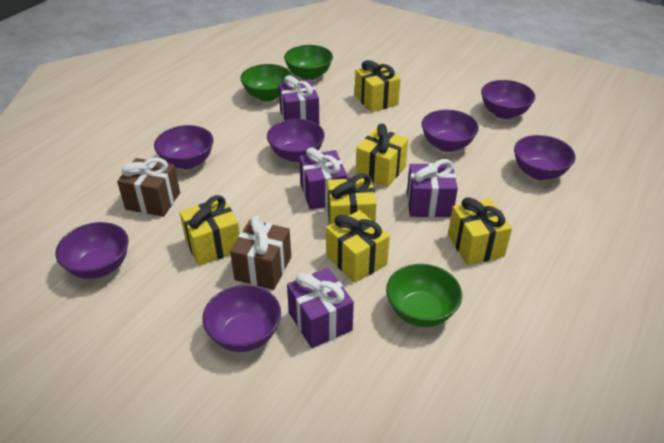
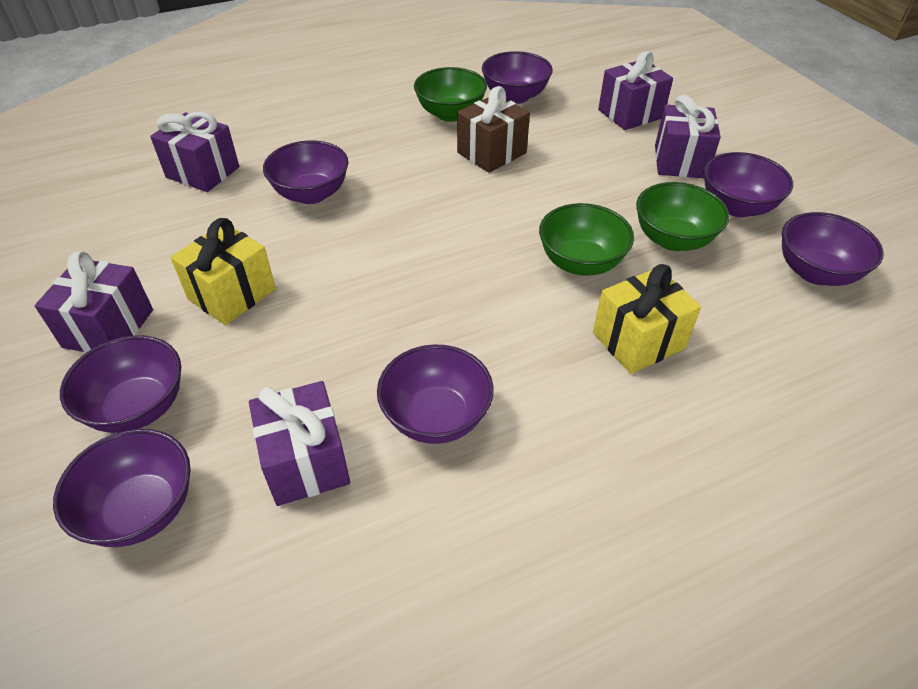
brown gift: 2 -> 1
purple gift: 4 -> 5
yellow gift: 6 -> 2

